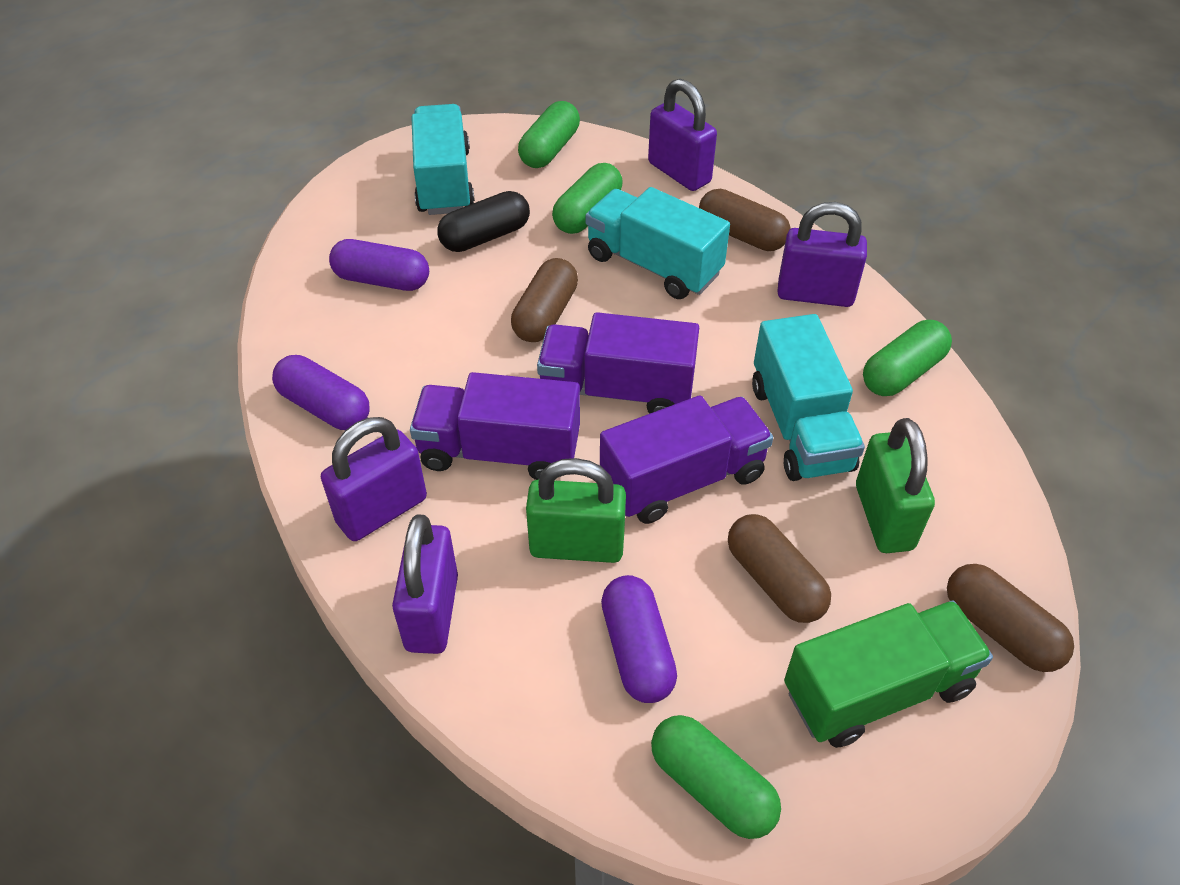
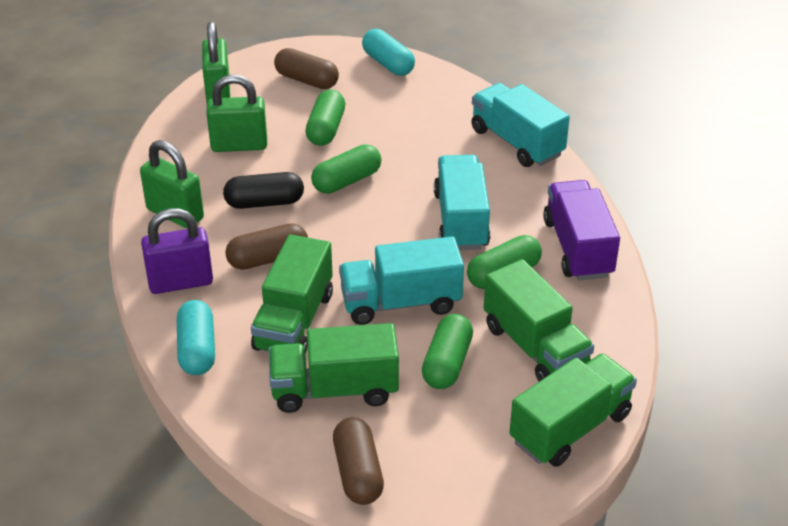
brown capsule: 4 -> 3
green padlock: 2 -> 3
green truck: 1 -> 4
purple capsule: 3 -> 0
purple padlock: 4 -> 1
purple truck: 3 -> 1
turquoise capsule: 0 -> 2

